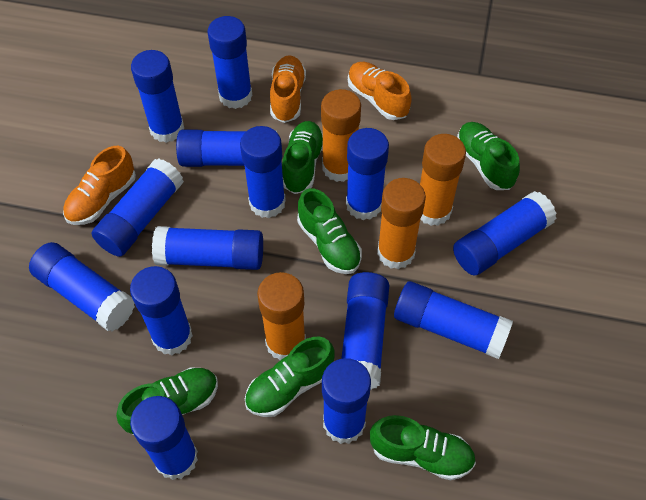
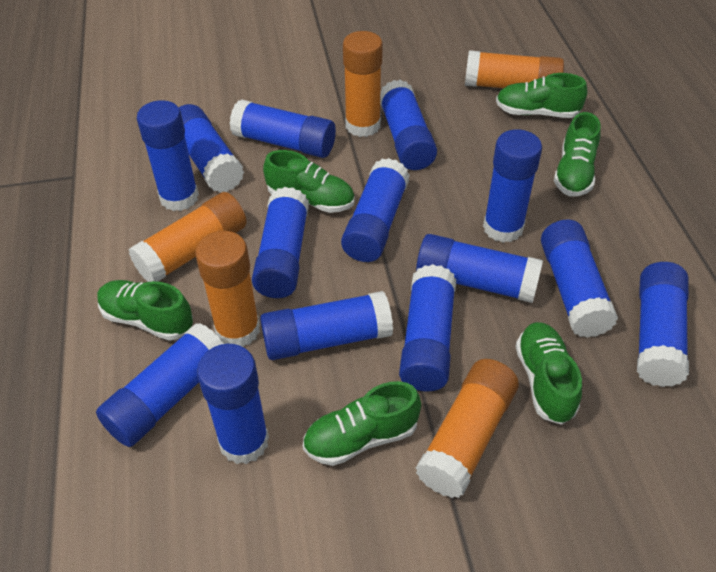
orange glue stick: 4 -> 5
orange shoe: 3 -> 0

